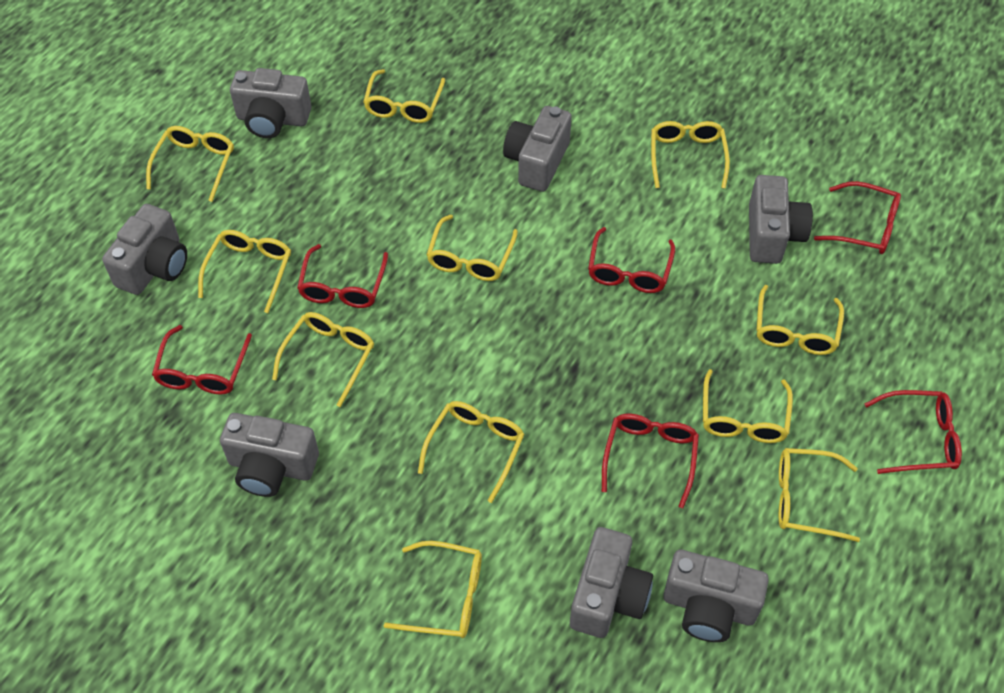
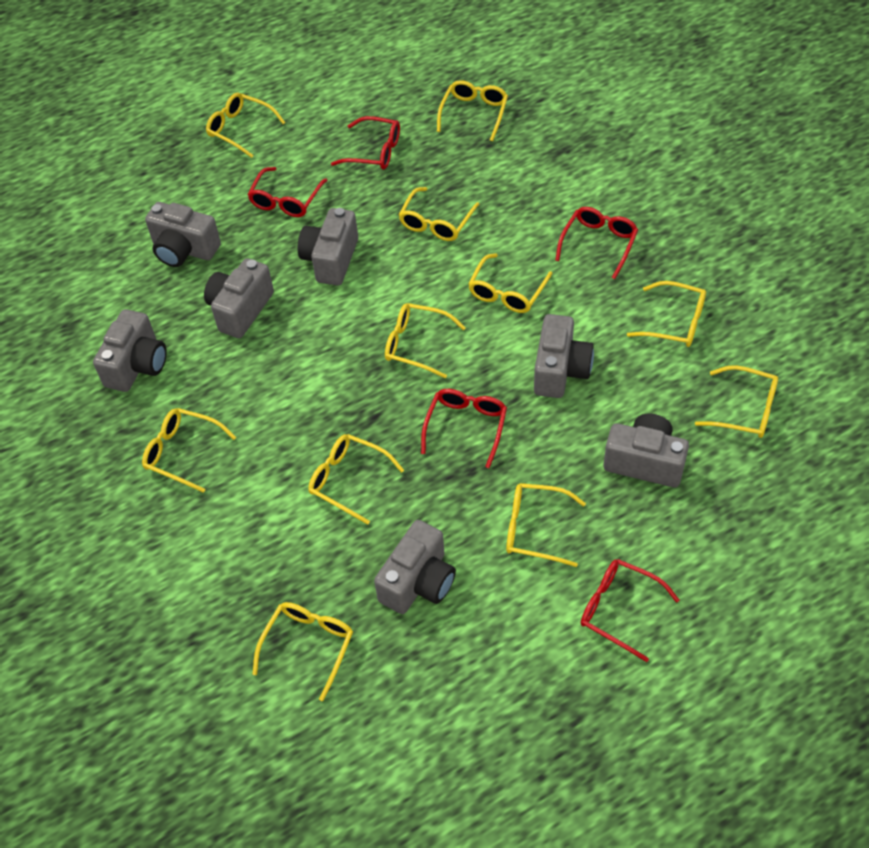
red glasses: 6 -> 5

